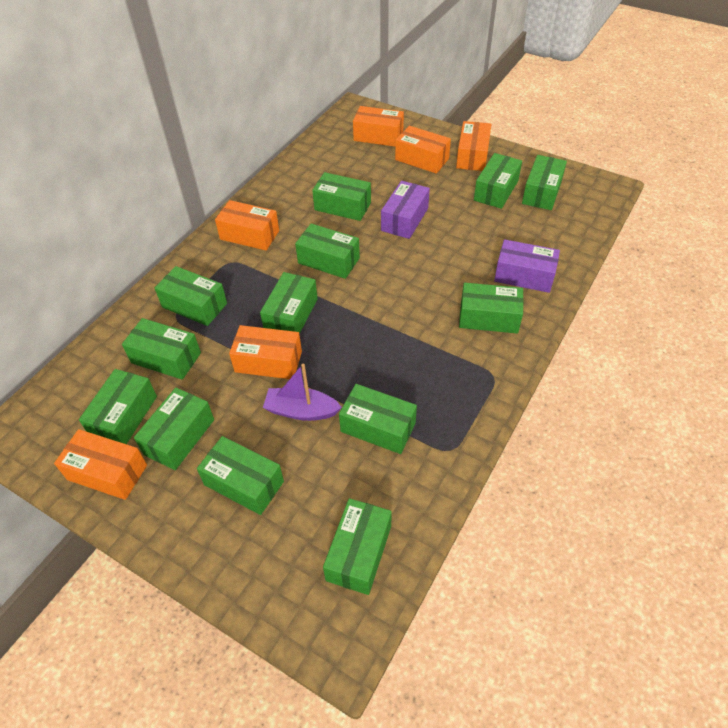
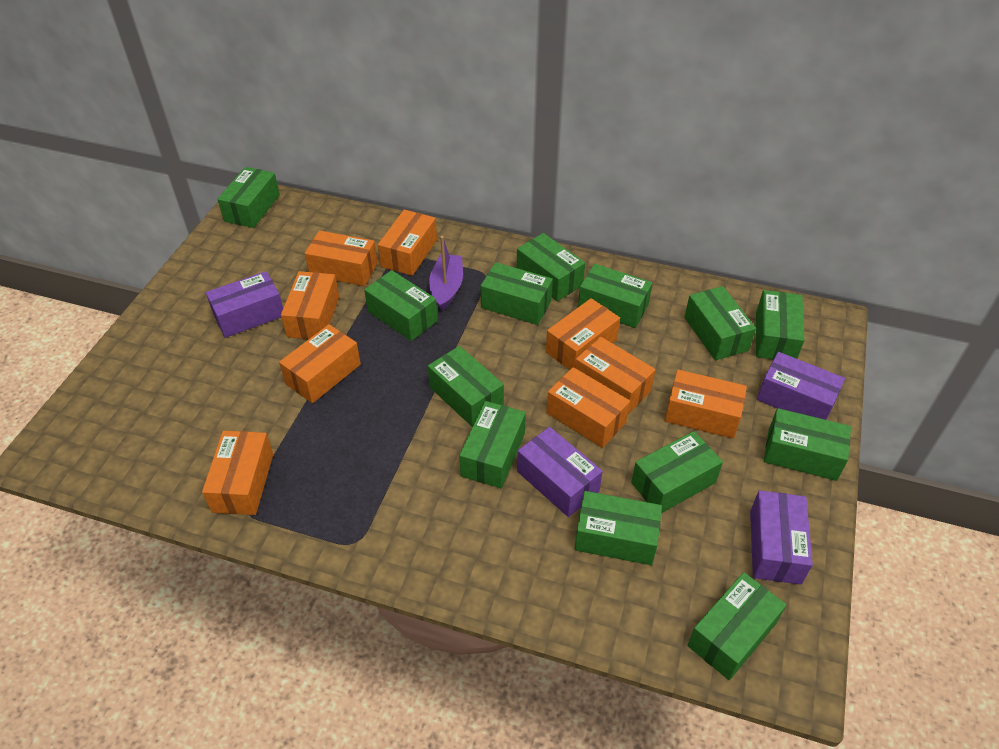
orange box: 6 -> 9
purple box: 2 -> 4

